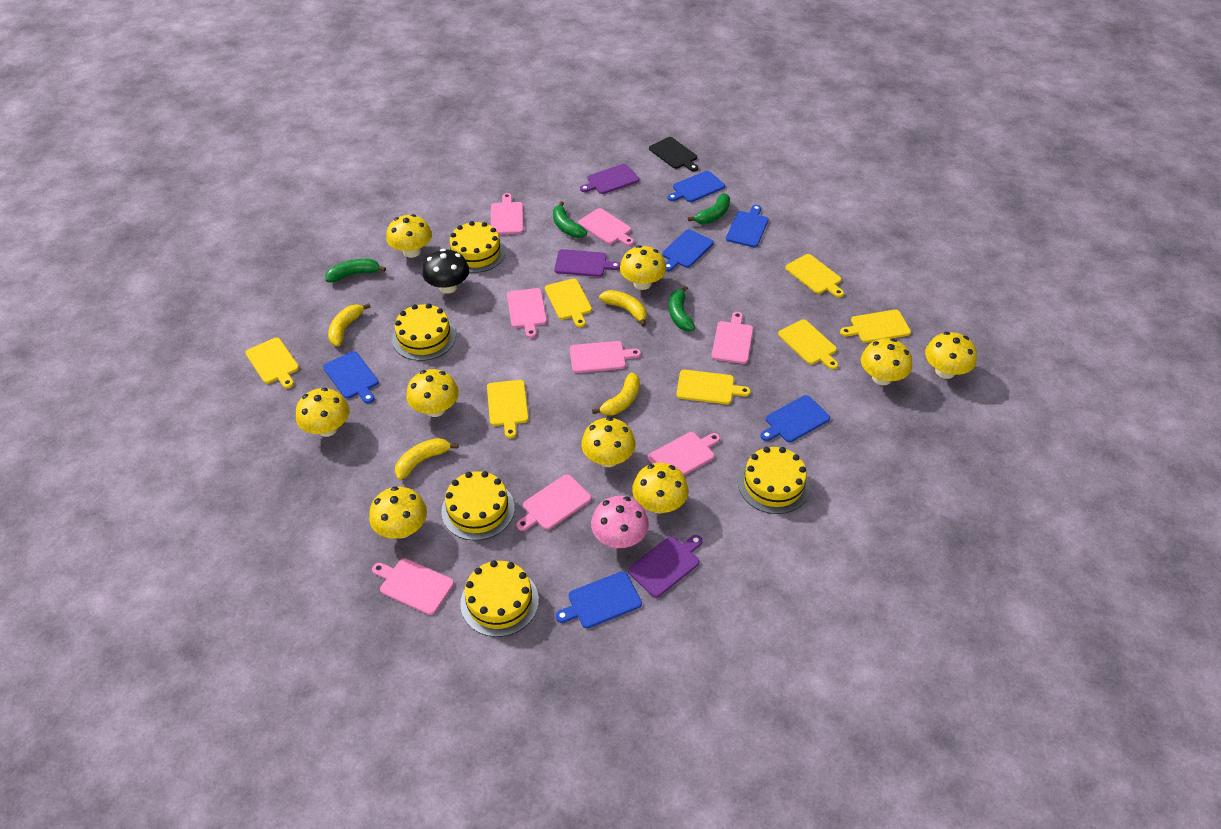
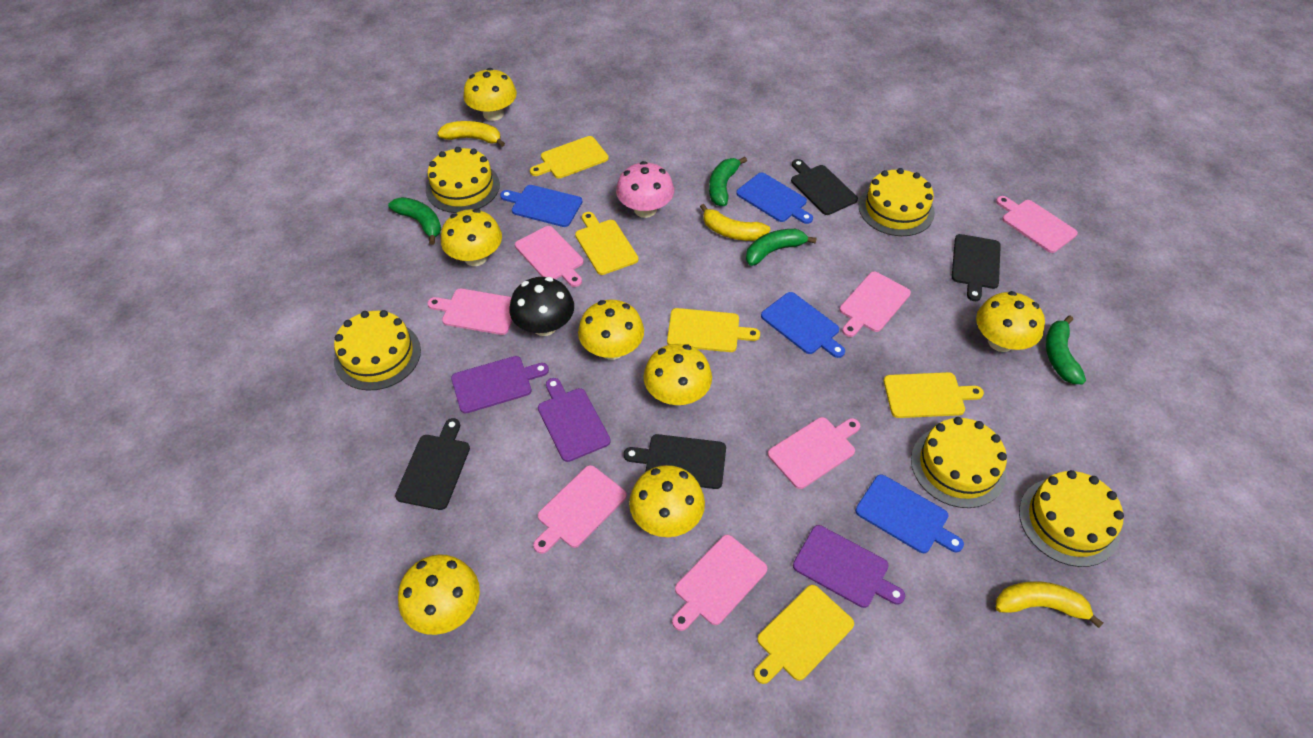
black cutting board: 1 -> 4
blue cutting board: 6 -> 4
pink cutting board: 8 -> 7
yellow banana: 4 -> 3
yellow cutting board: 7 -> 5
yellow mushroom: 9 -> 7

